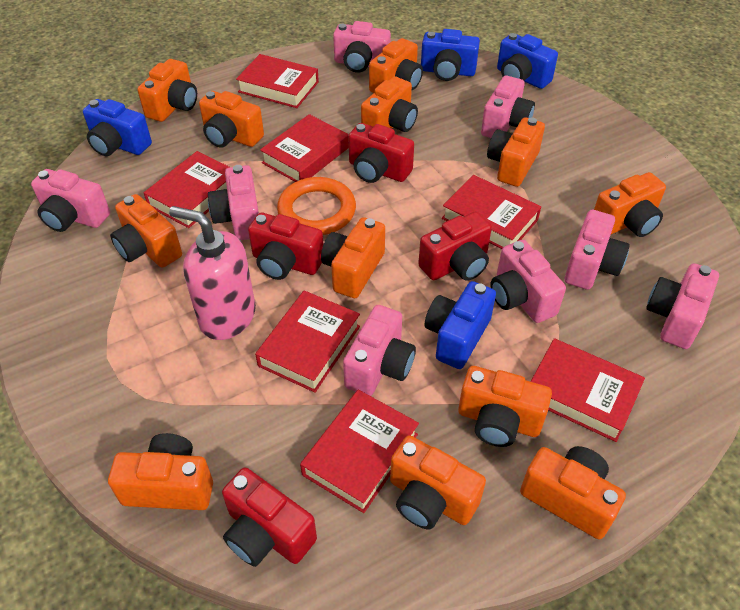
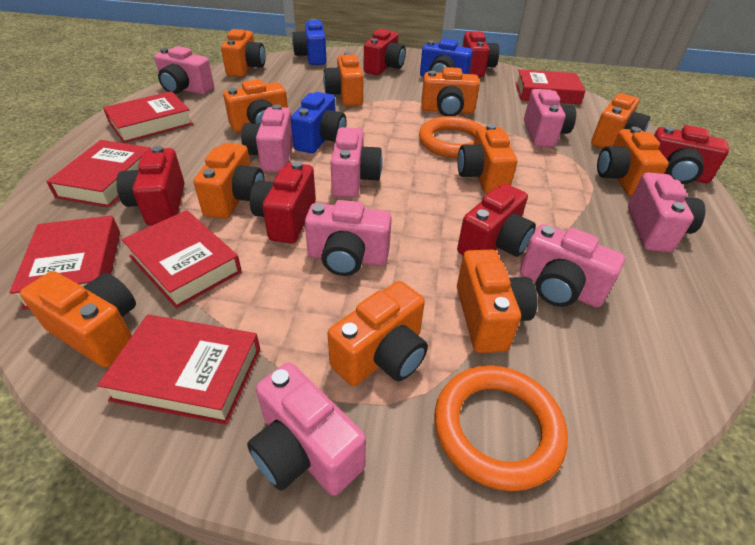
blue camera: 4 -> 3
orange camera: 12 -> 11
orange ring: 1 -> 2
pink soap dispenser: 1 -> 0
red book: 7 -> 6
red camera: 4 -> 6

